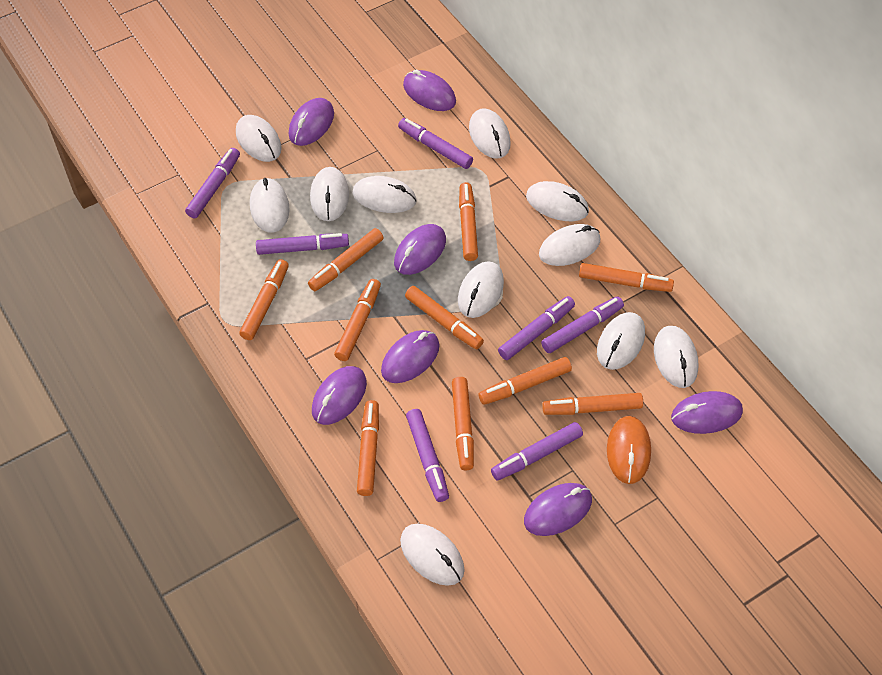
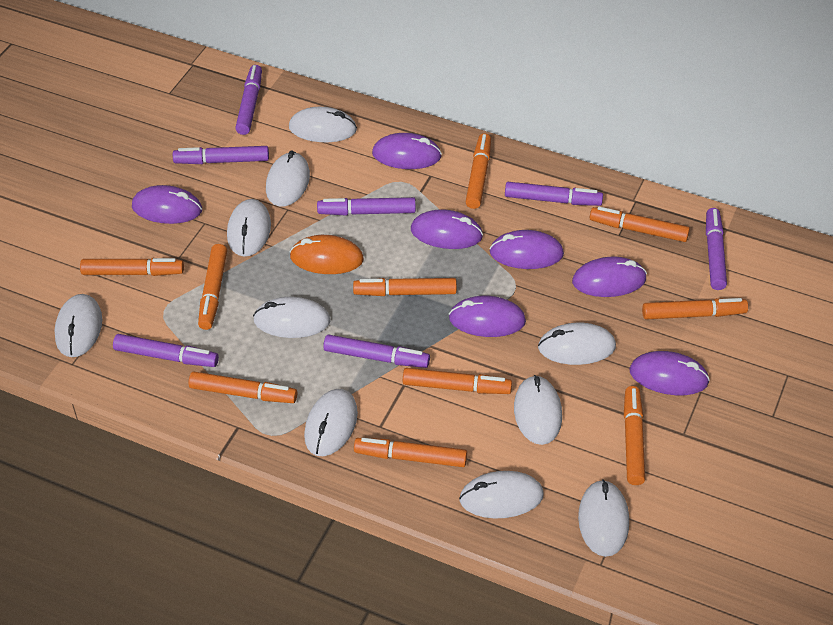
white mouse: 11 -> 10

